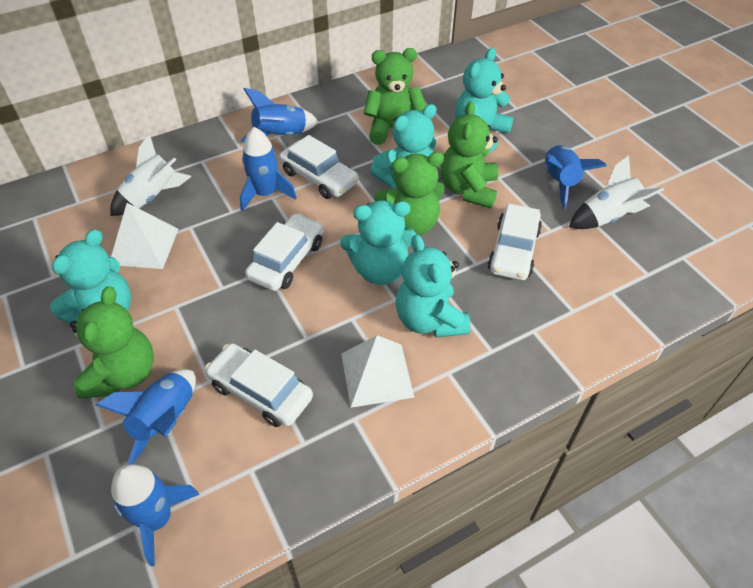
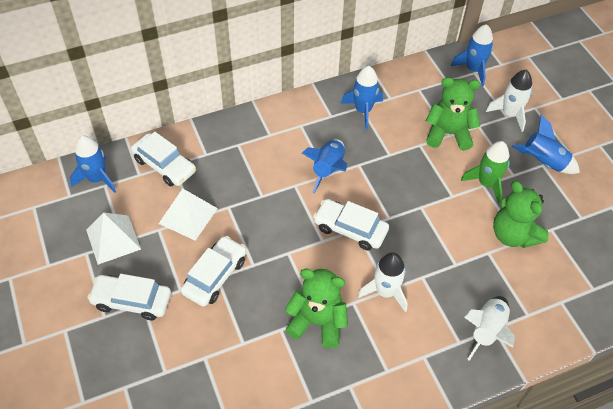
green rocket: 0 -> 1
green teddy bear: 4 -> 3
turquoise teddy bear: 5 -> 0
white rocket: 2 -> 3

